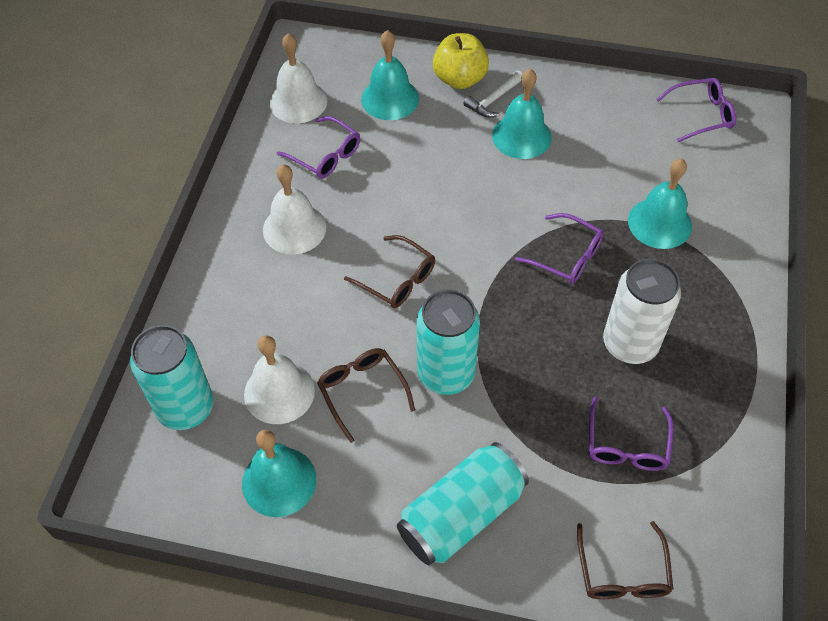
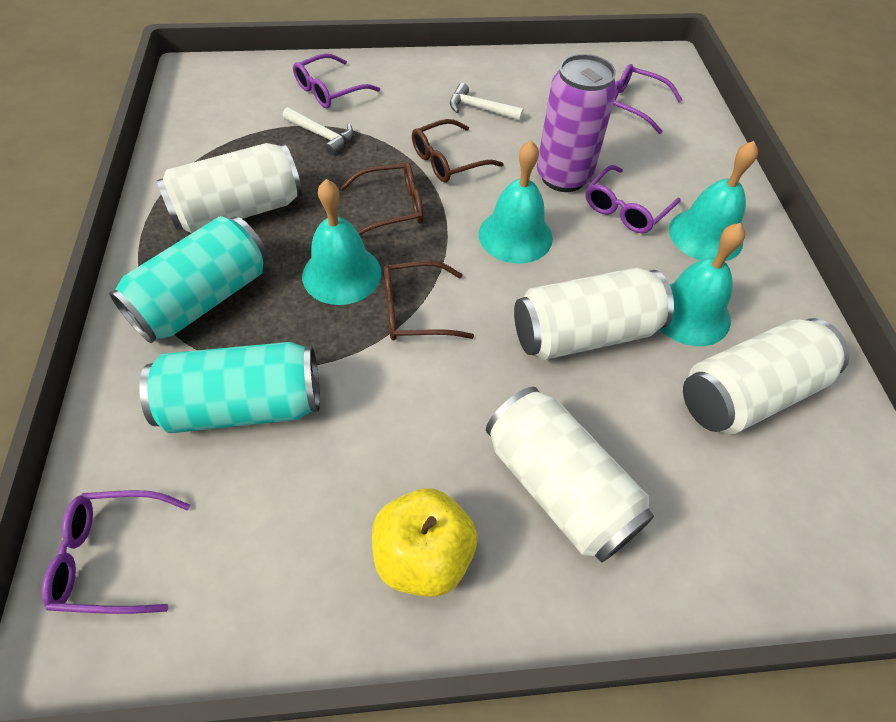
purple can: 0 -> 1
turquoise can: 3 -> 2
white bell: 3 -> 0
white can: 1 -> 4
white hammer: 1 -> 2

